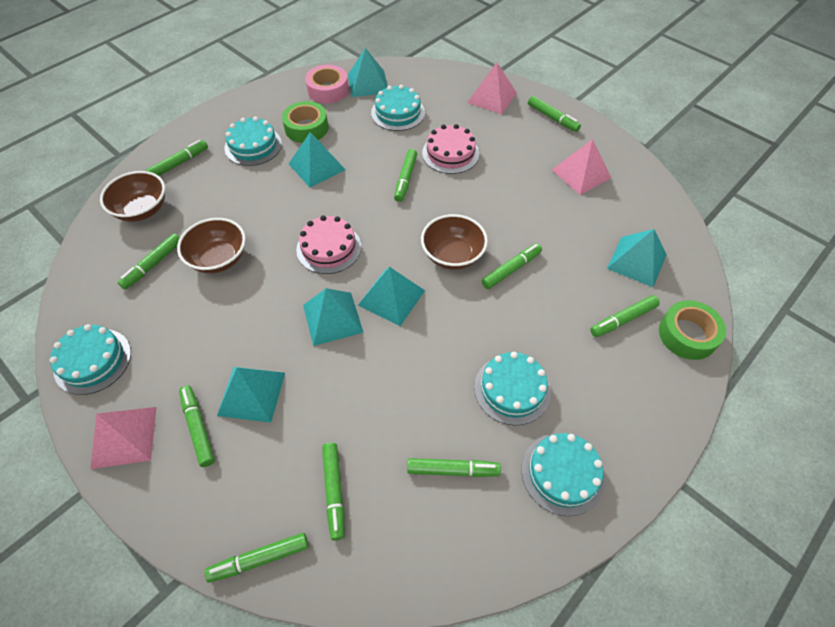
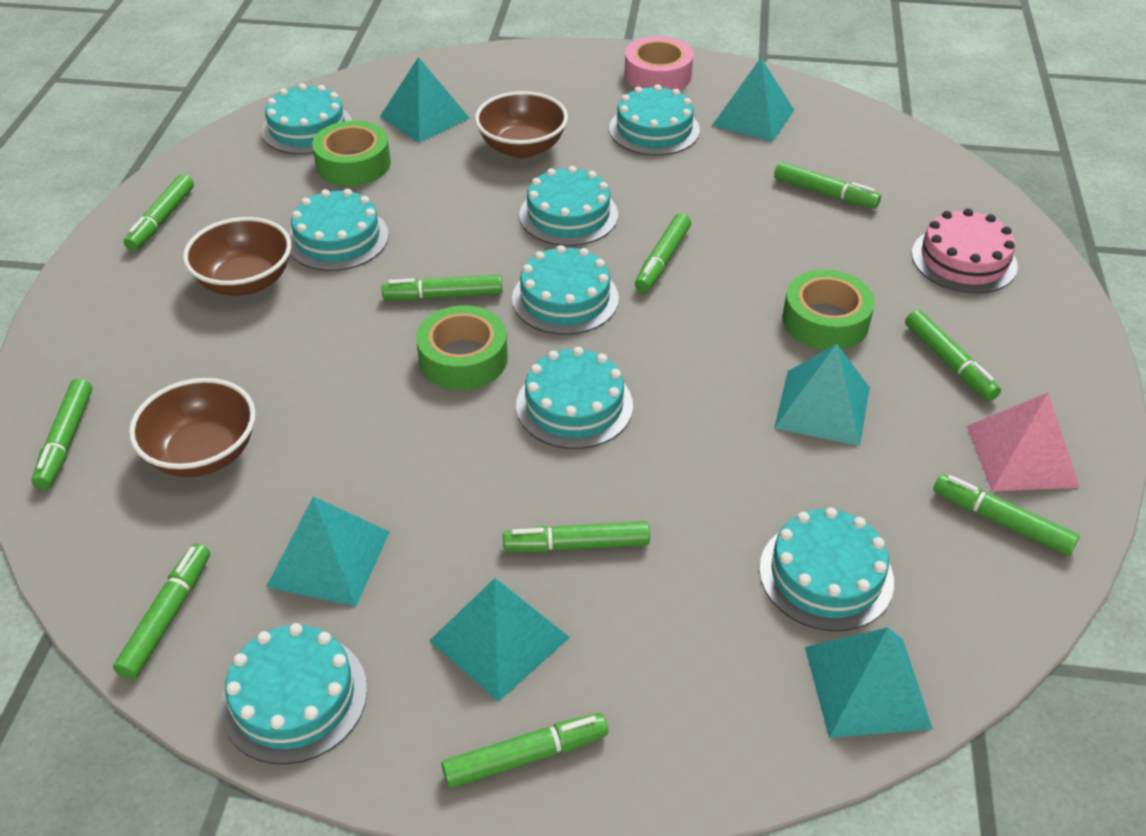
green tape: 2 -> 3
pink cake: 2 -> 1
pink pyramid: 3 -> 1
turquoise cake: 5 -> 8

